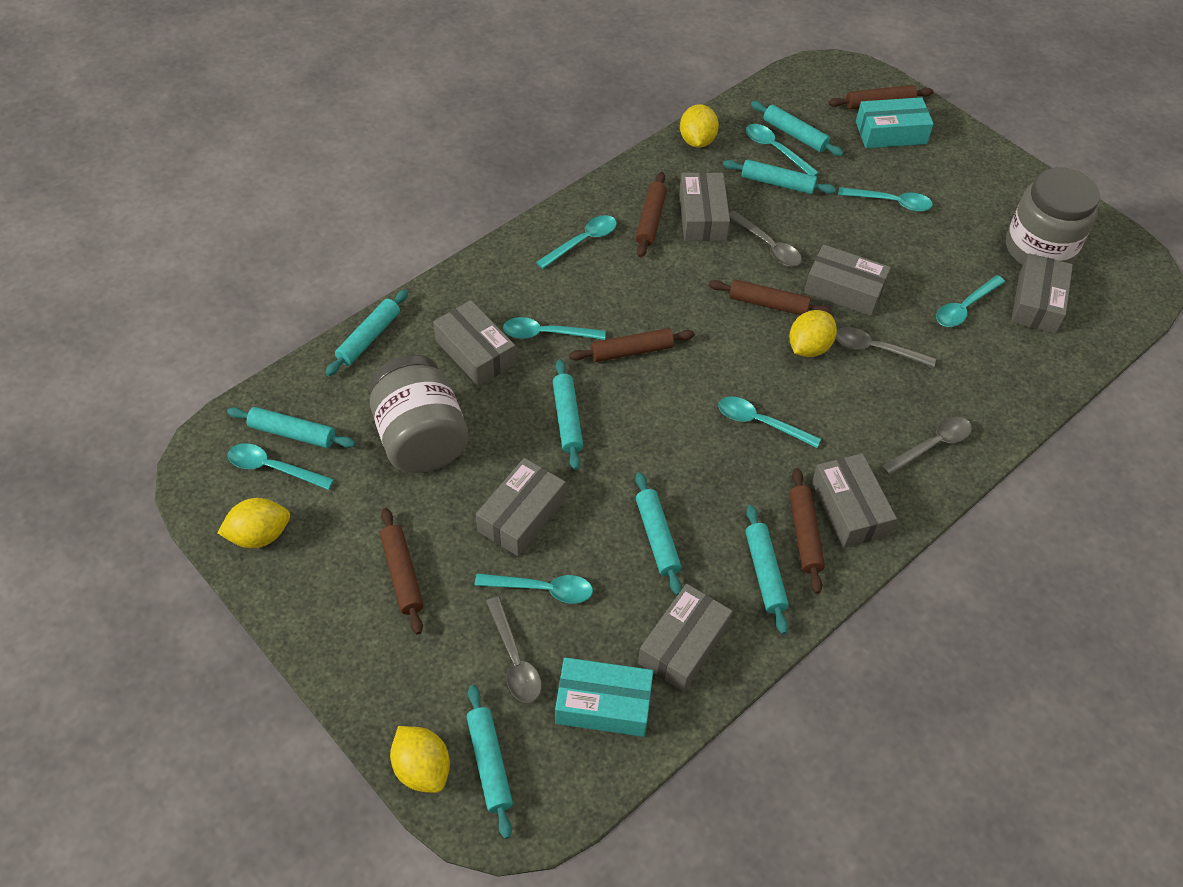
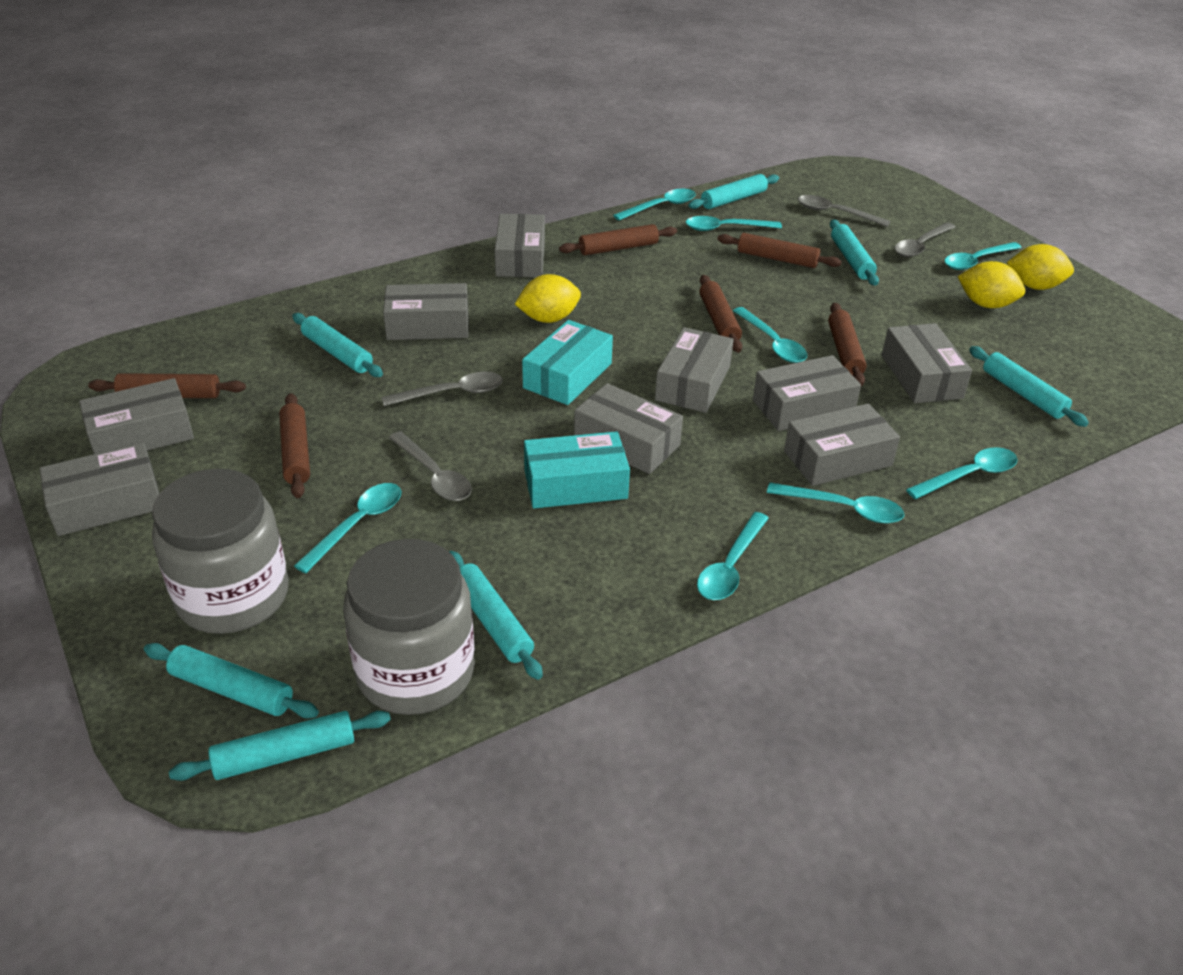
grey box: 7 -> 9
turquoise rolling pin: 8 -> 7
yellow lemon: 4 -> 3

